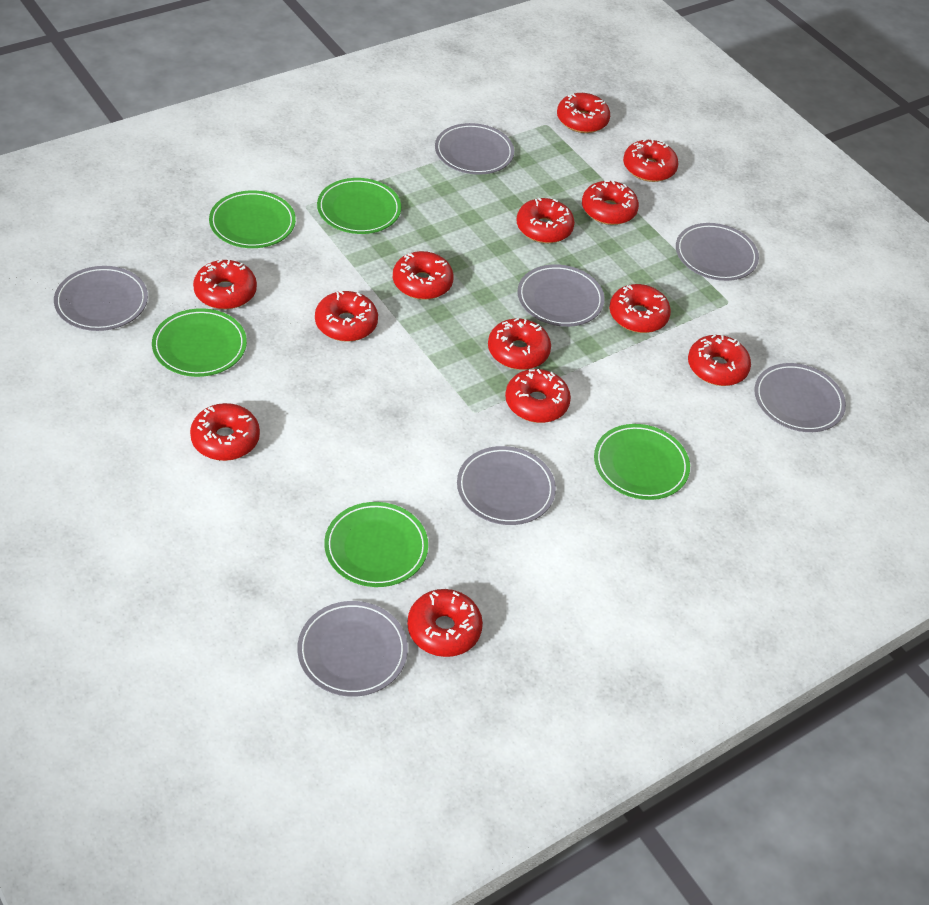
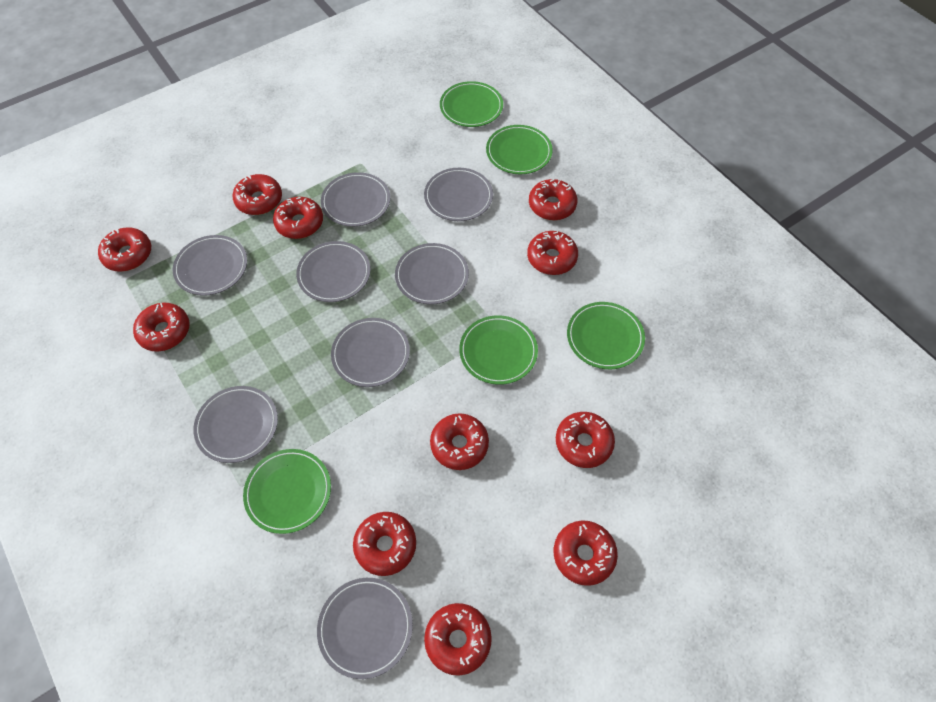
grey plate: 7 -> 8
red donut: 13 -> 11

